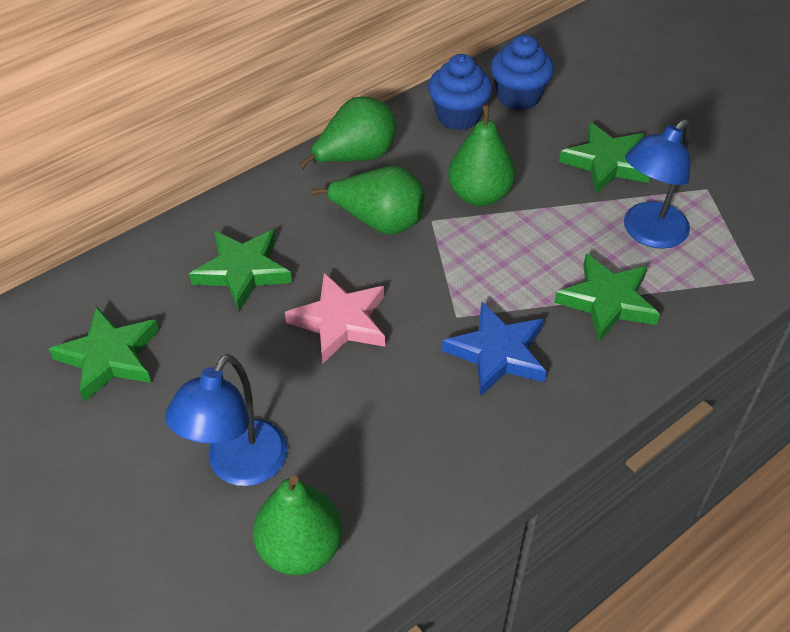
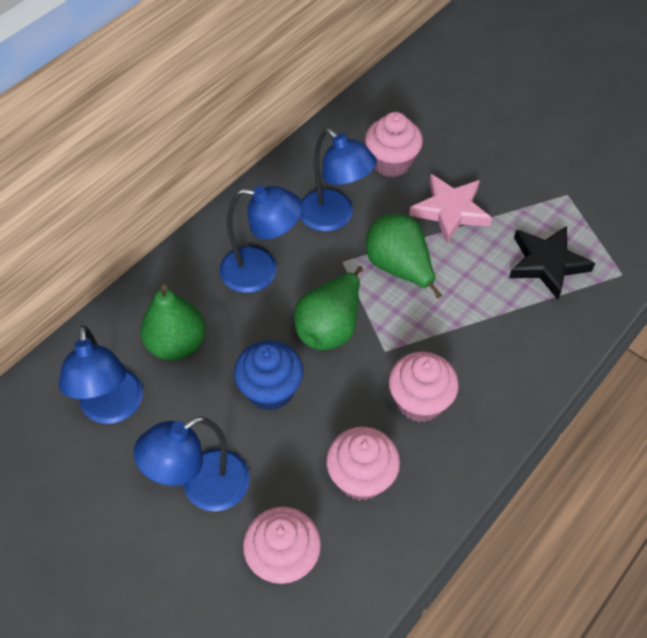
black star: 0 -> 1
blue cupcake: 2 -> 1
blue lamp: 2 -> 4
blue star: 1 -> 0
green pear: 4 -> 3
green star: 4 -> 0
pink cupcake: 0 -> 4

